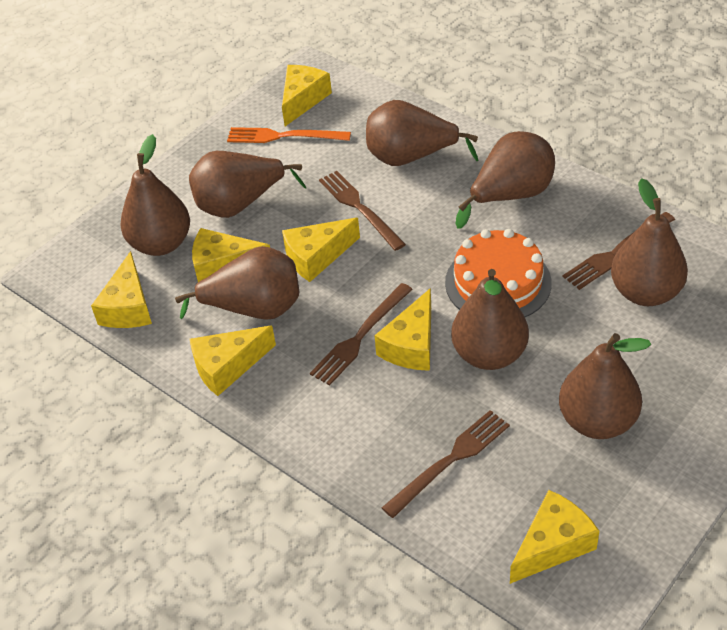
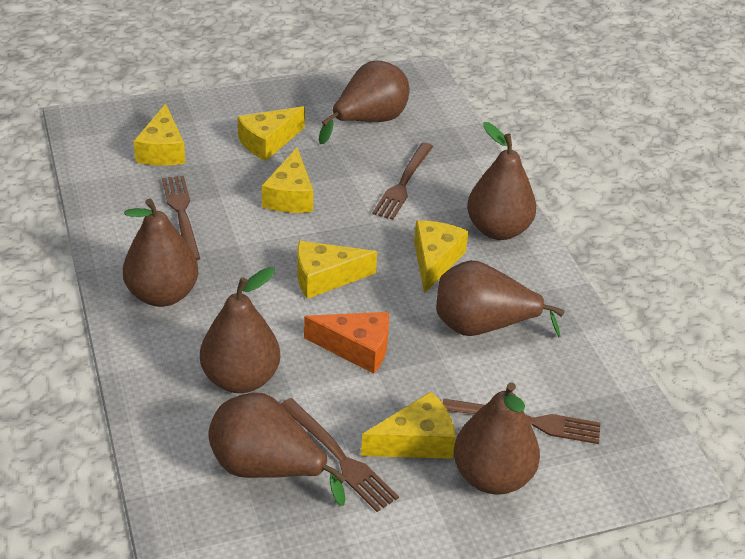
brown pear: 8 -> 7
orange cake: 1 -> 0
orange cheese: 0 -> 1
orange fork: 1 -> 0
yellow cheese: 7 -> 6

